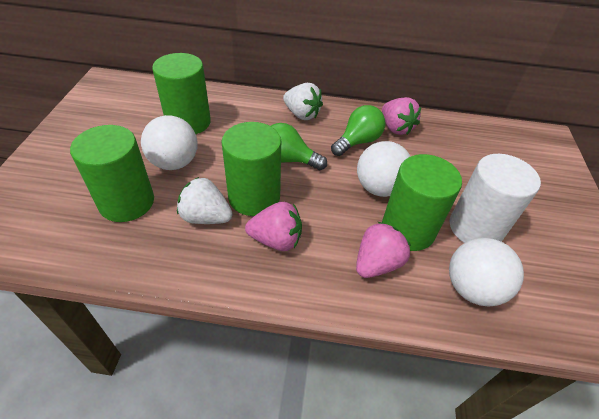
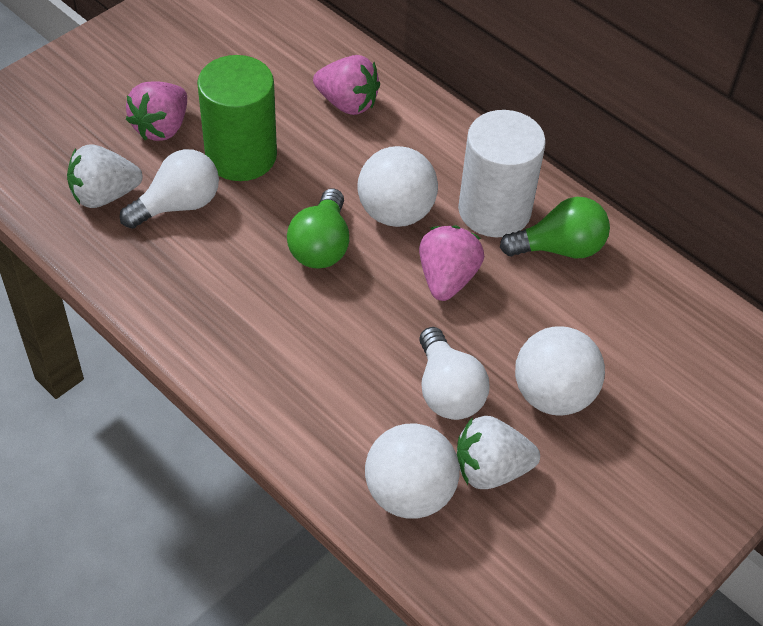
green cylinder: 4 -> 1
white light bulb: 0 -> 2

